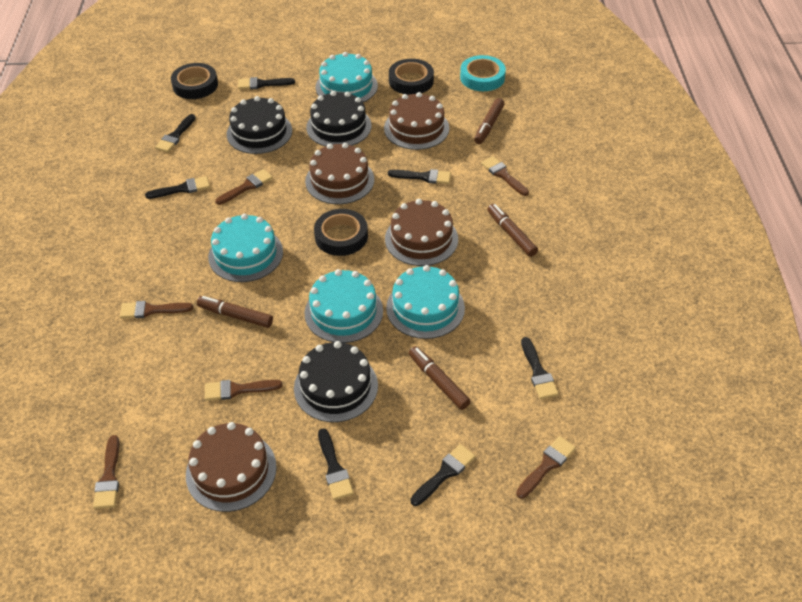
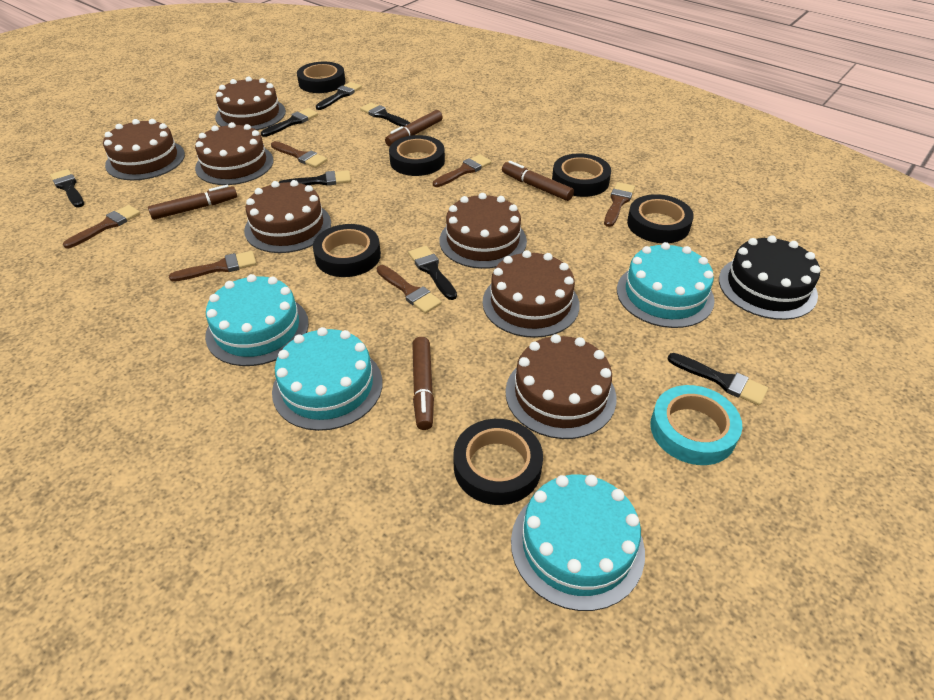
black cake: 3 -> 1
black tape: 3 -> 6
brown cake: 4 -> 7

